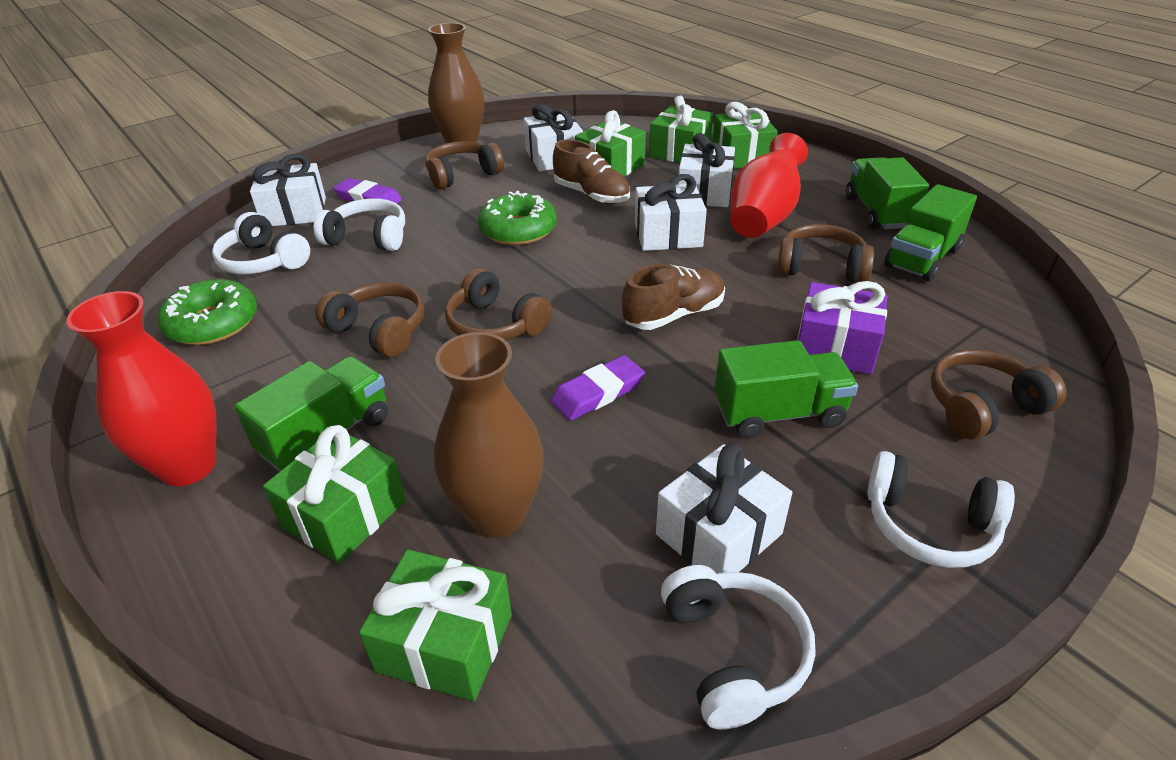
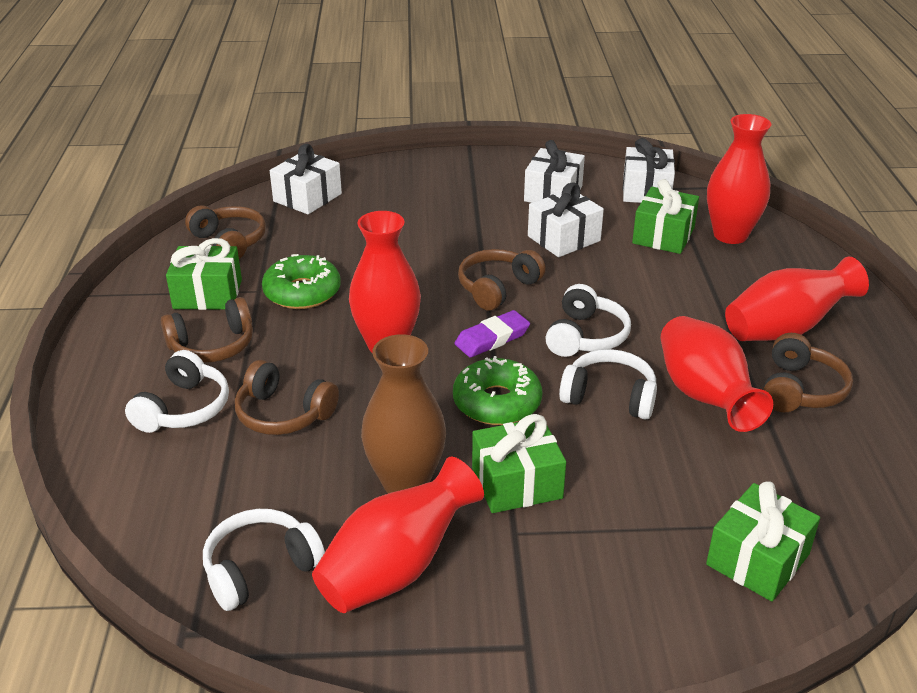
brown shoe: 2 -> 0
brown vase: 2 -> 1
green gift: 5 -> 4
green truck: 4 -> 0
purple eraser: 2 -> 1
purple gift: 1 -> 0
red vase: 2 -> 5
white gift: 5 -> 4

